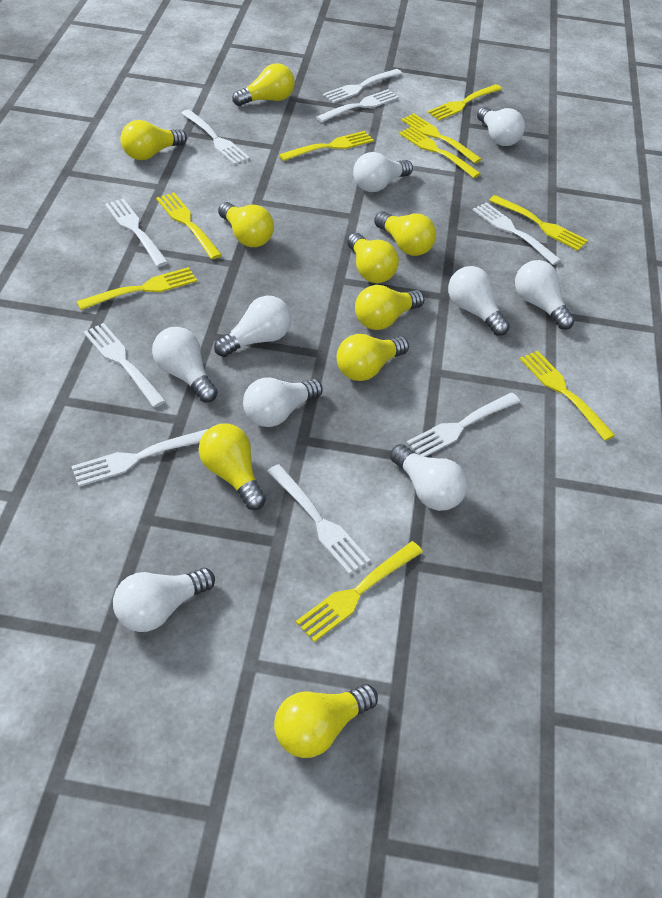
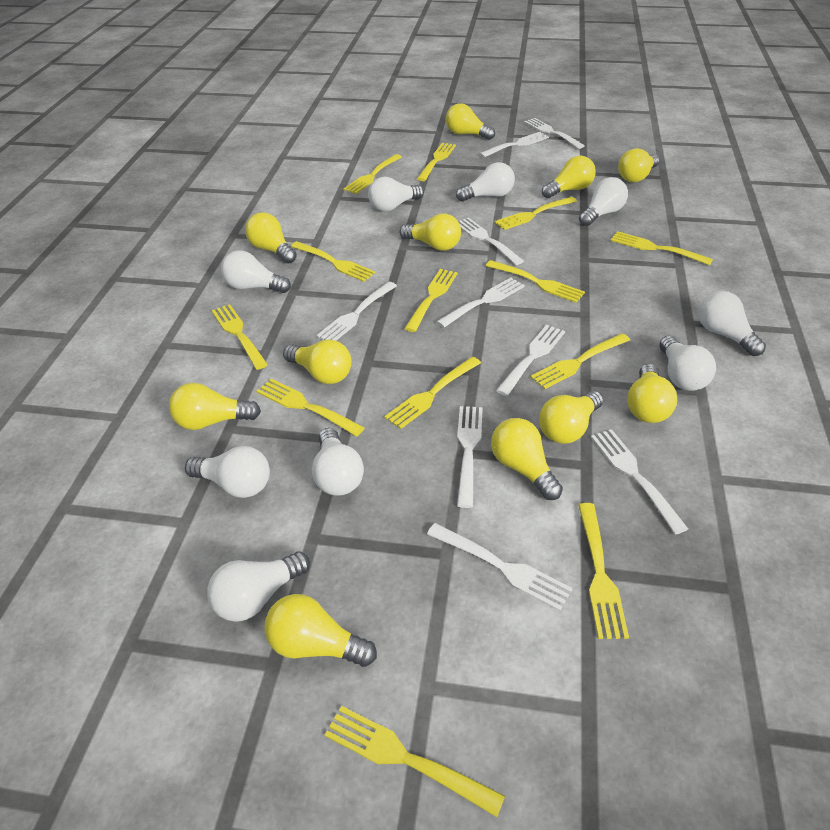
yellow fork: 9 -> 13
yellow light bulb: 9 -> 11

